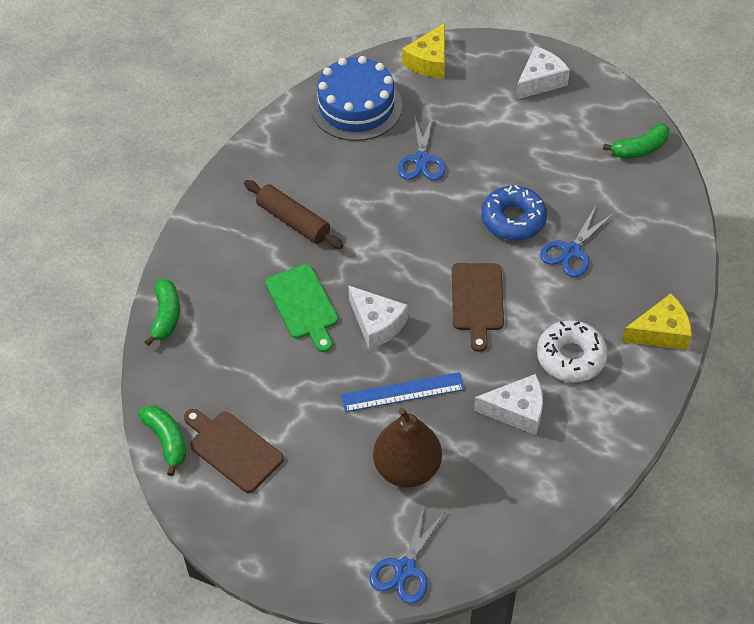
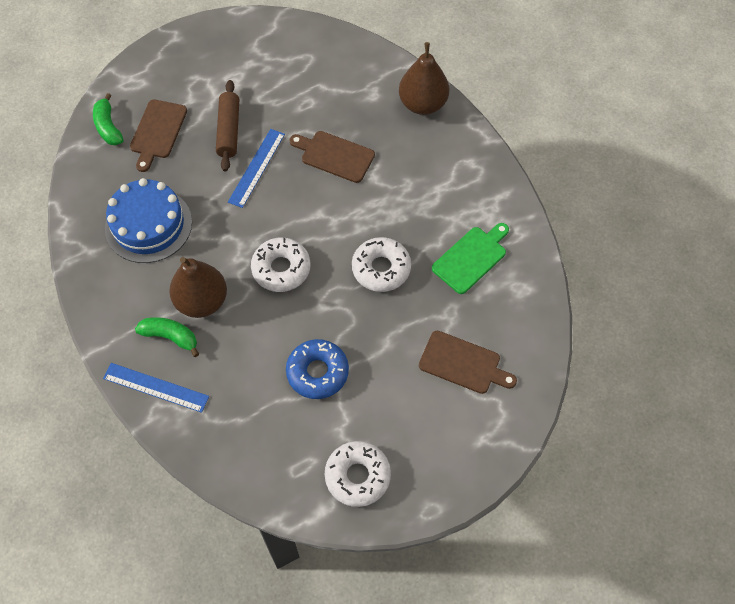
blue ruler: 1 -> 2
blue scissors: 3 -> 0
brown cutting board: 2 -> 3
brown pear: 1 -> 2
green banana: 3 -> 2
white cheese: 3 -> 0
white donut: 1 -> 3
yellow cheese: 2 -> 0

